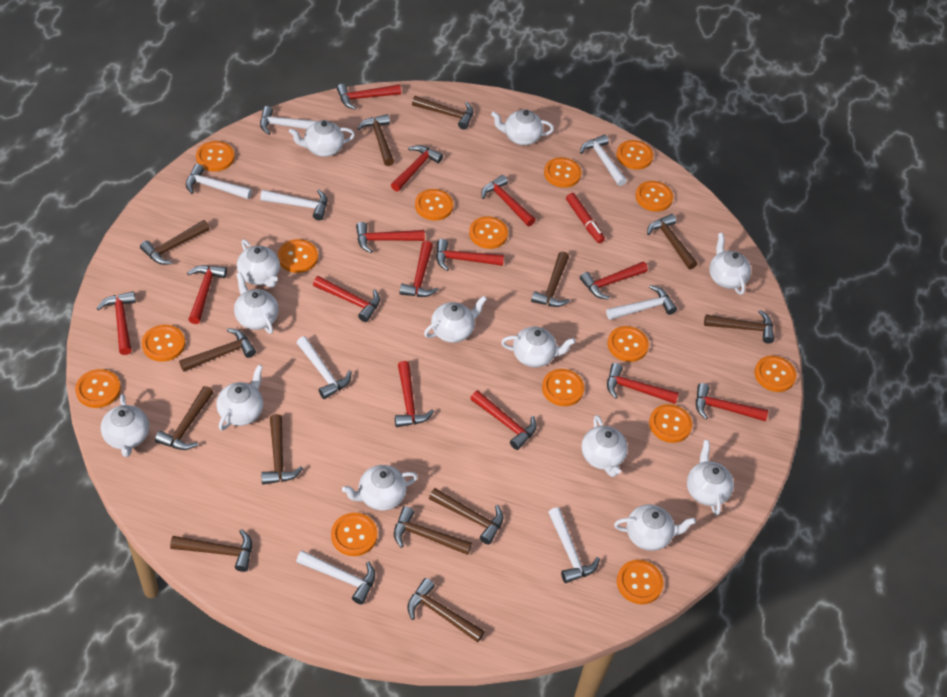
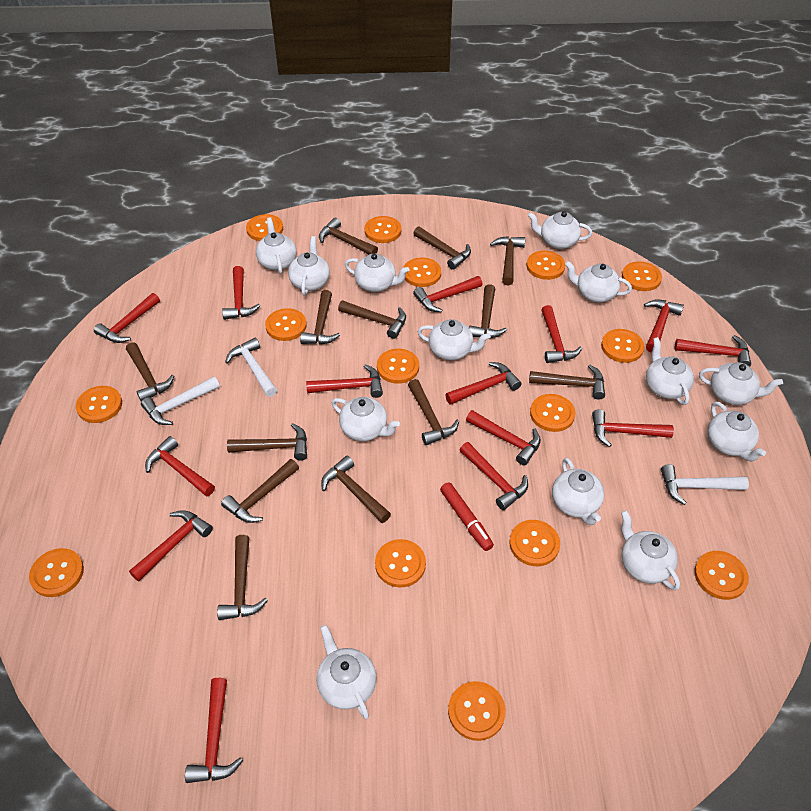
white hammer: 8 -> 3

